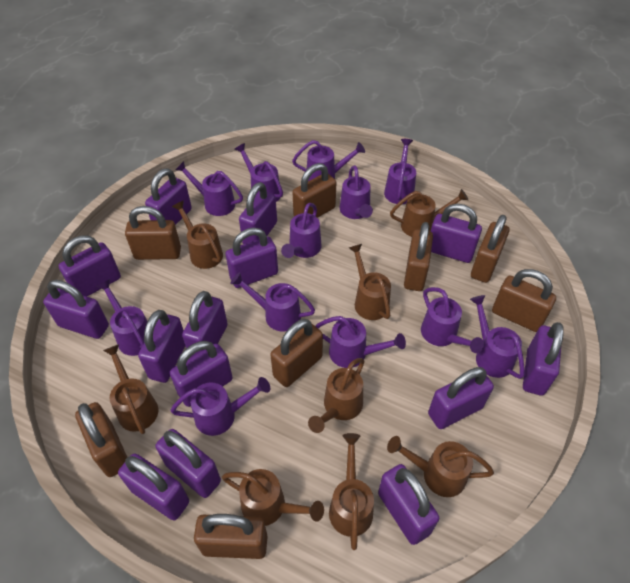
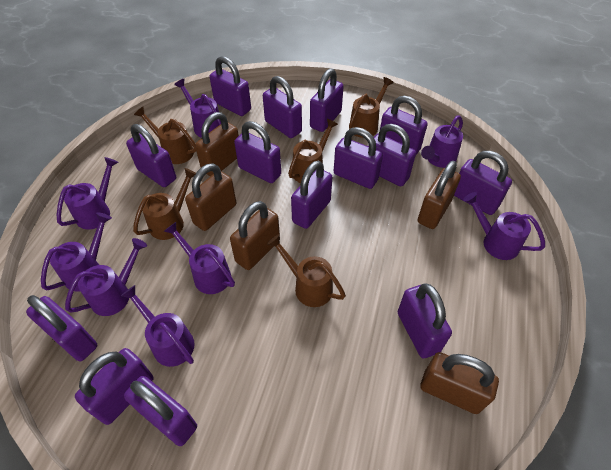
brown padlock: 8 -> 5
brown watering can: 8 -> 5
purple watering can: 12 -> 8

